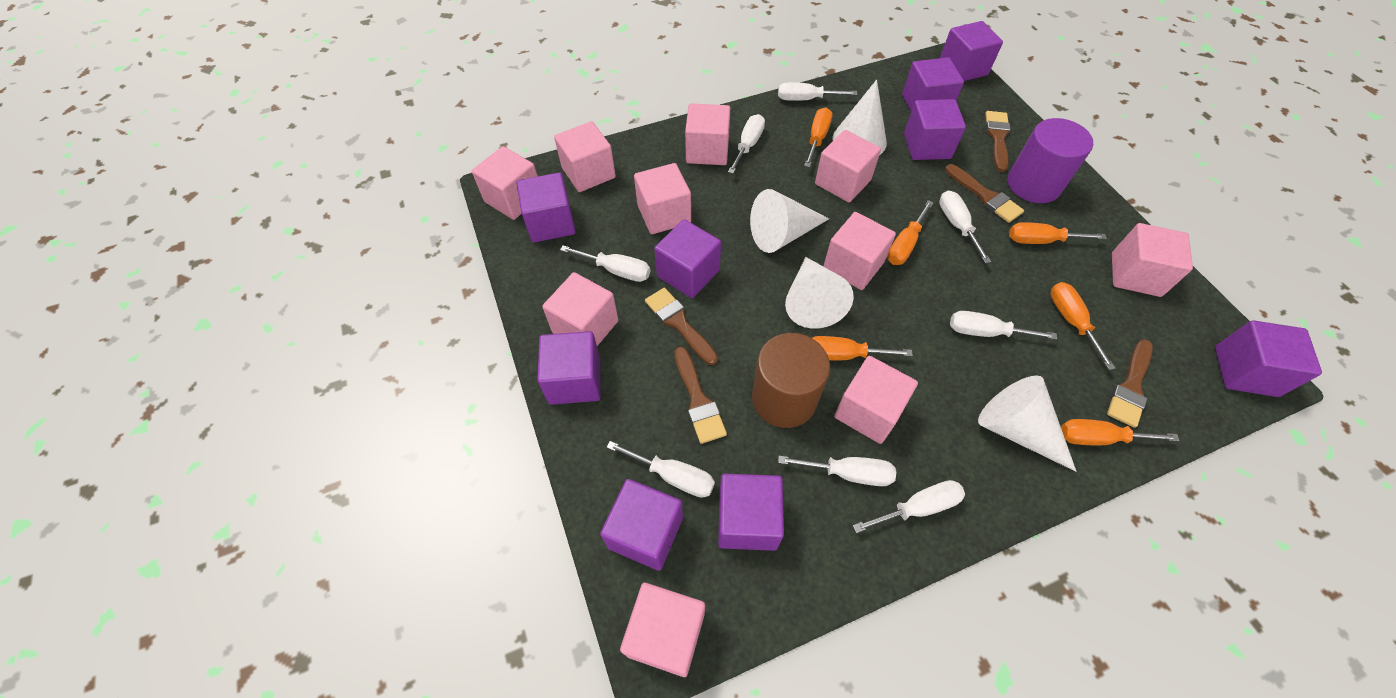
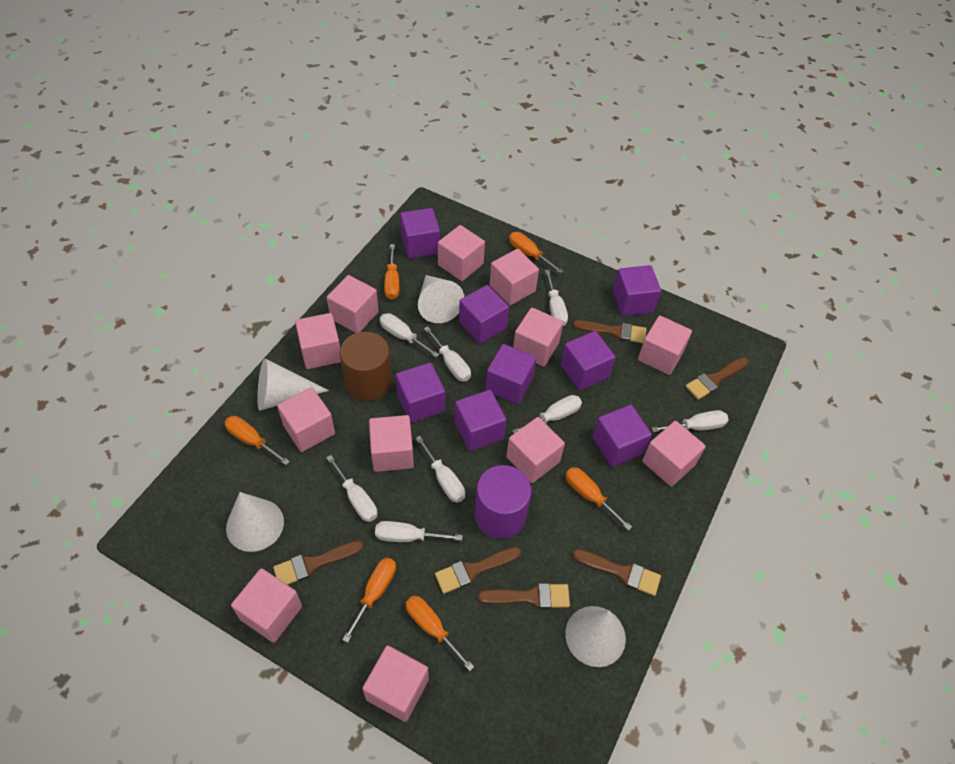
brown brush: 5 -> 6
pink cube: 10 -> 12
purple cube: 9 -> 8

